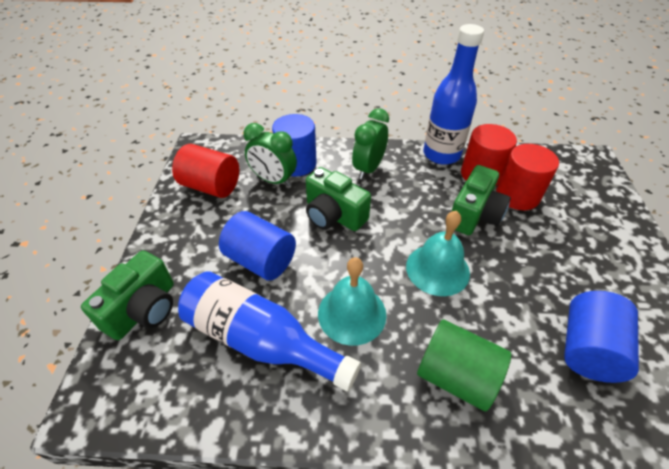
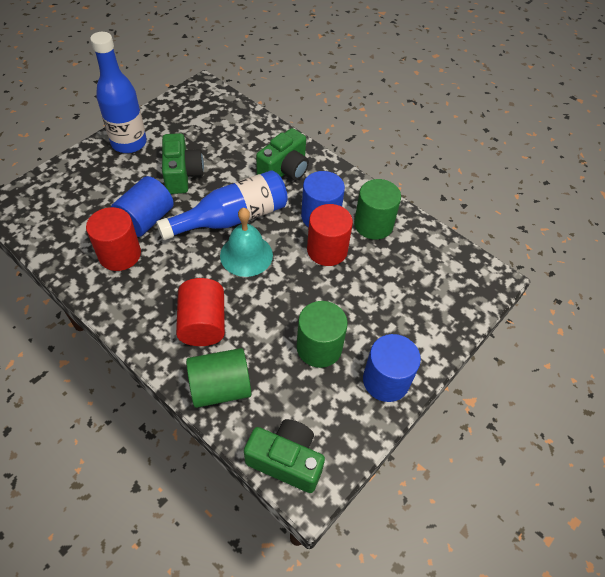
green clock: 2 -> 0
green cylinder: 1 -> 3
turquoise bell: 2 -> 1

